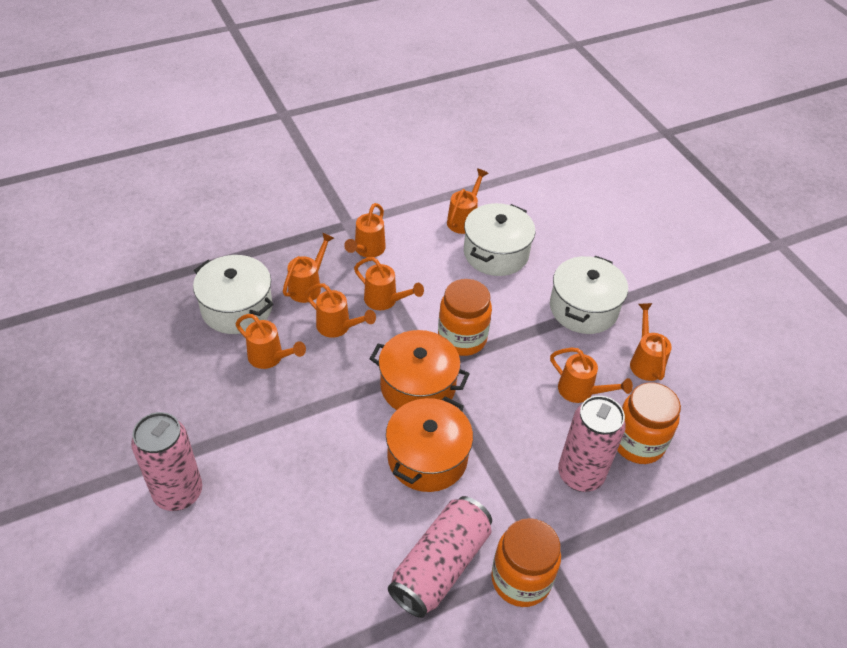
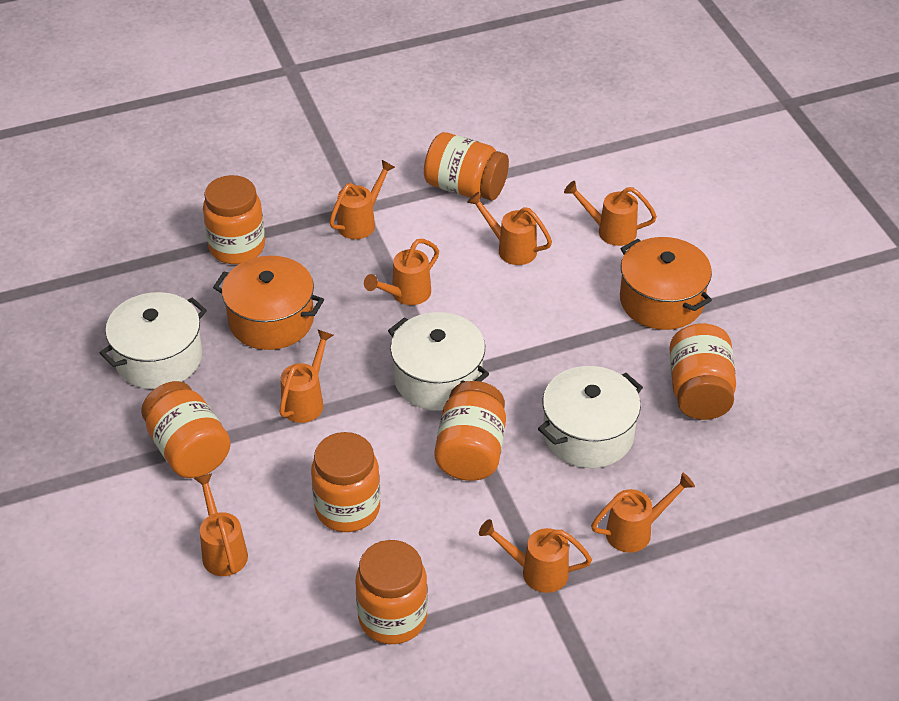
orange jar: 3 -> 7
pink can: 3 -> 0

